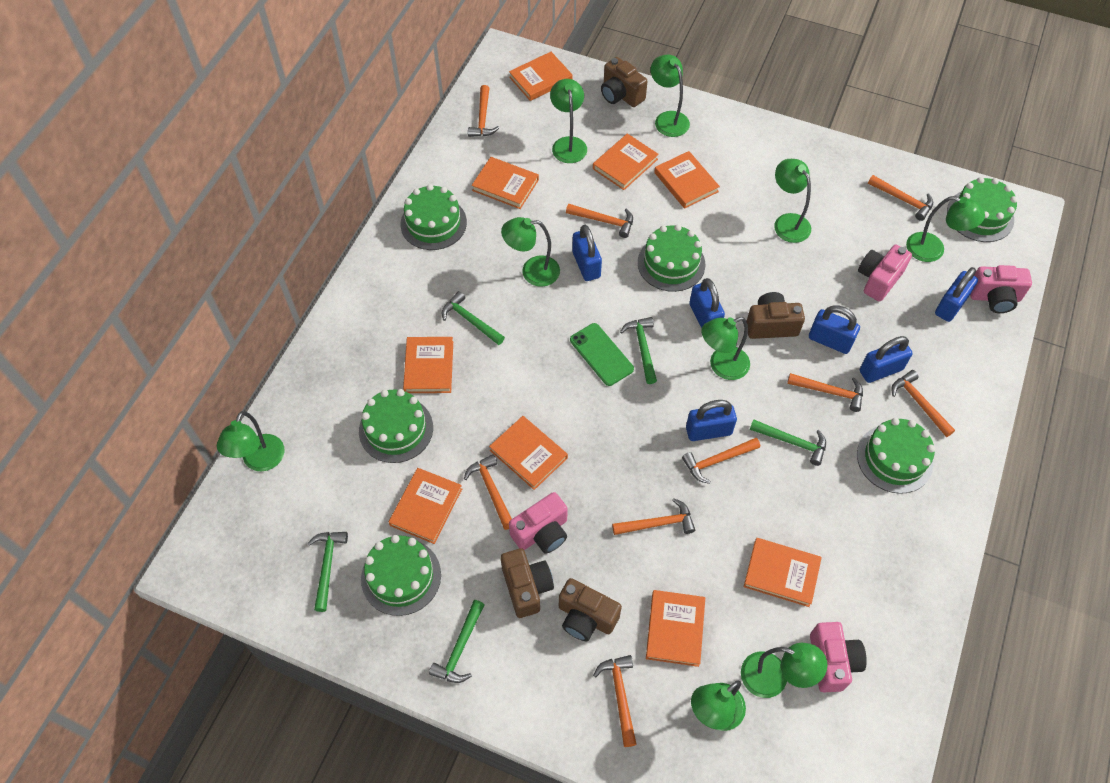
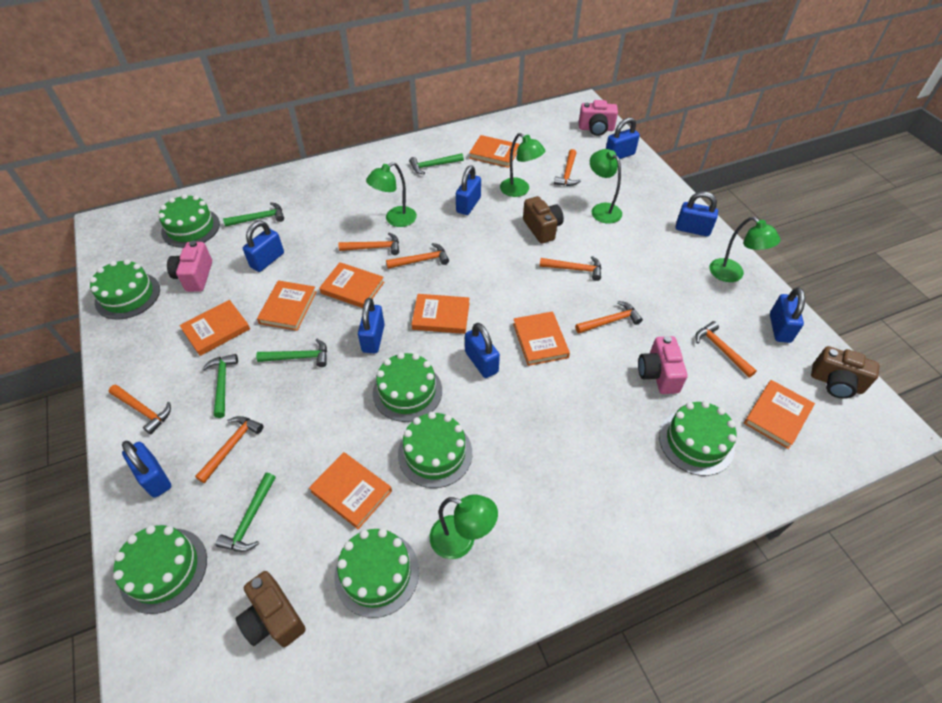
blue padlock: 6 -> 8
brown camera: 4 -> 3
green cake: 6 -> 7
green lamp: 9 -> 5
green phone: 1 -> 0
orange book: 9 -> 8
orange hammer: 9 -> 8
pink camera: 4 -> 3

